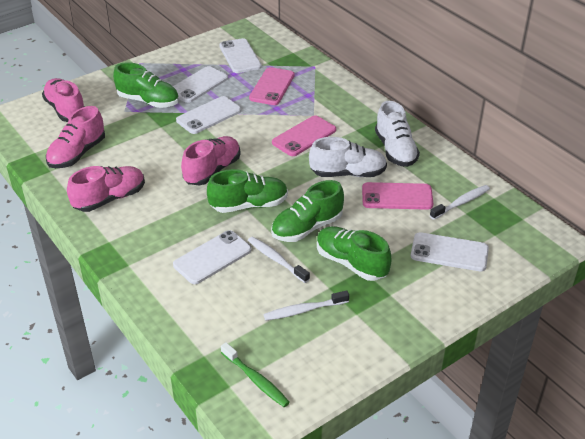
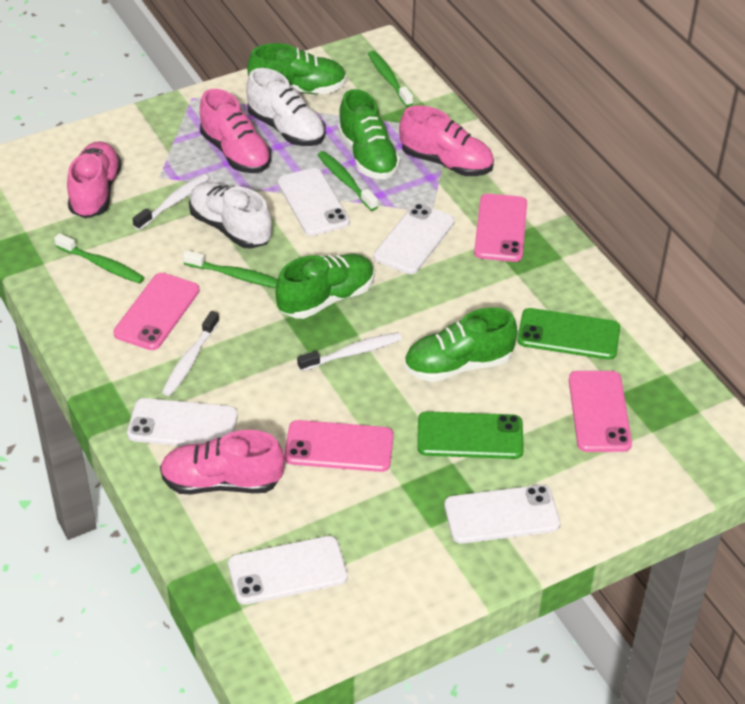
green phone: 0 -> 2
green toothbrush: 1 -> 4
pink phone: 3 -> 4

